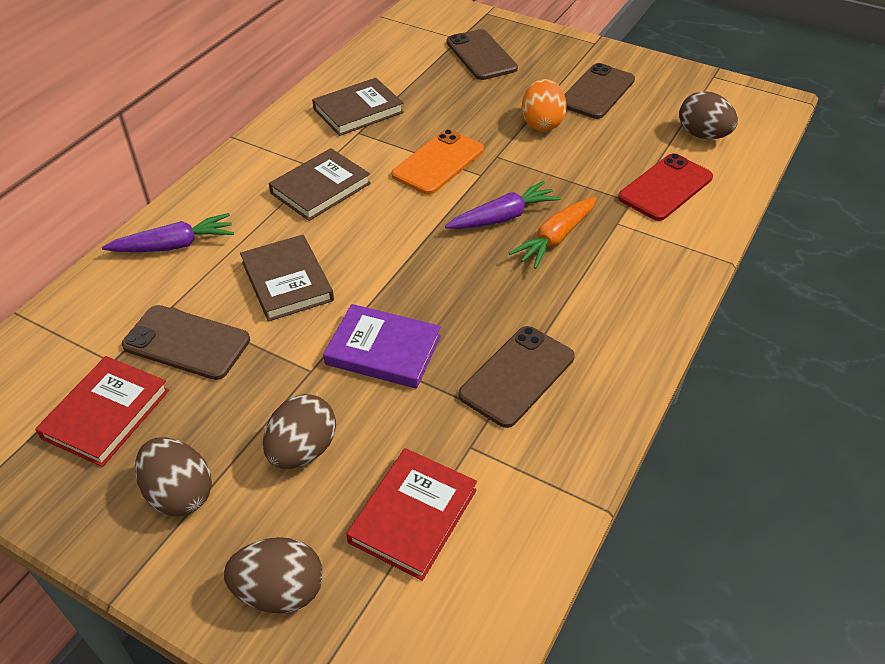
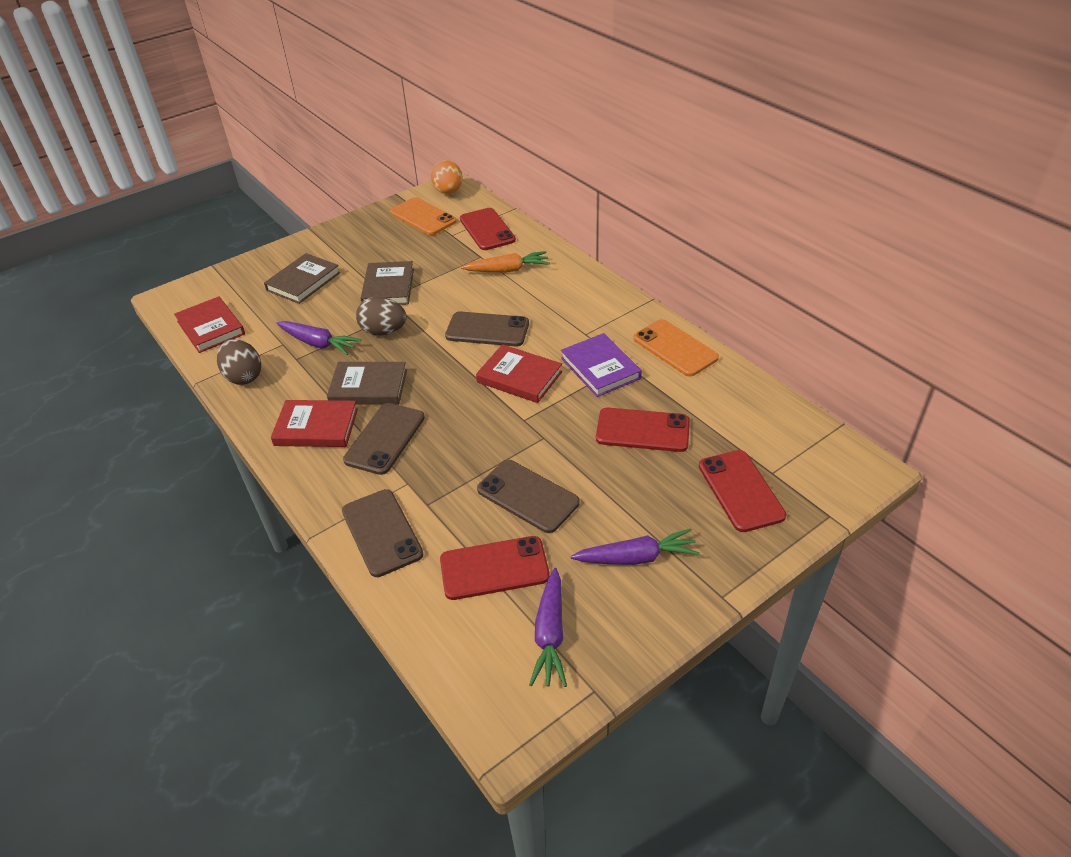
brown egg: 4 -> 2
orange phone: 1 -> 2
purple carrot: 2 -> 3
red book: 2 -> 3
red phone: 1 -> 4

